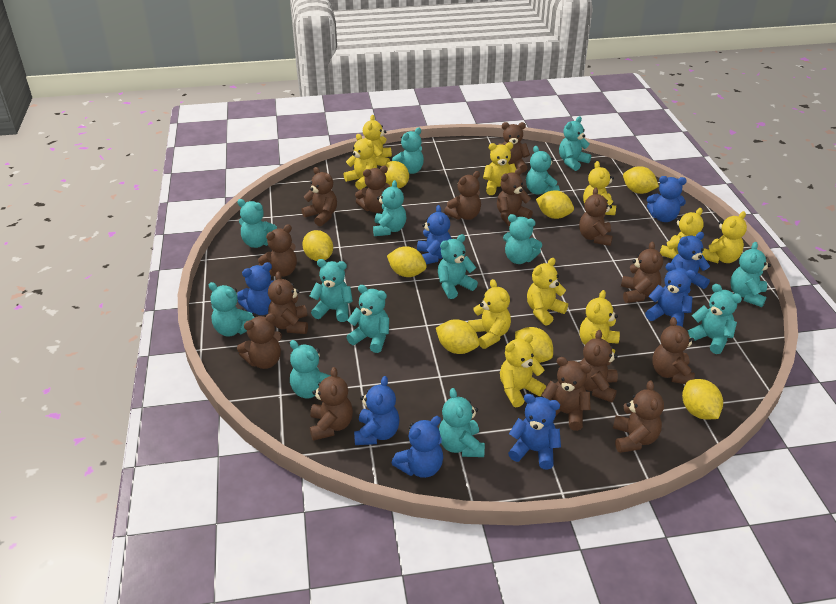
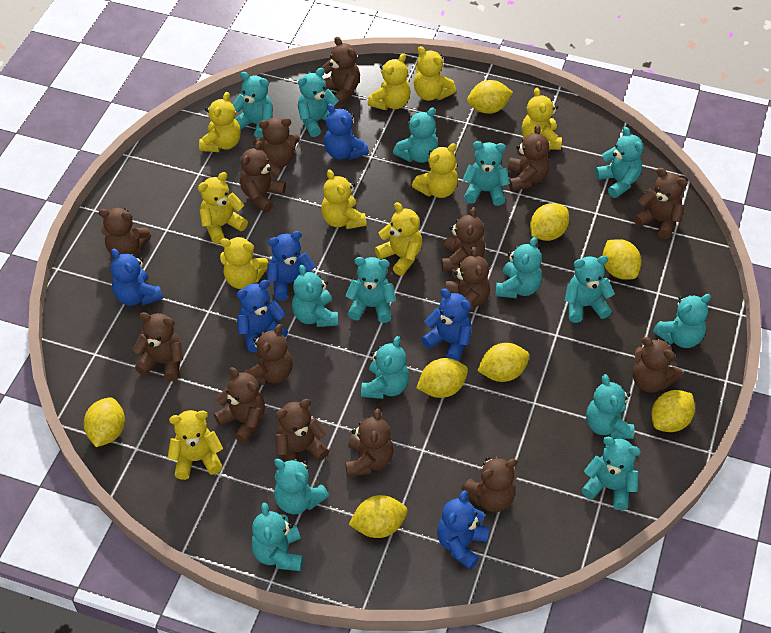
blue teddy bear: 8 -> 6
turquoise teddy bear: 14 -> 15

